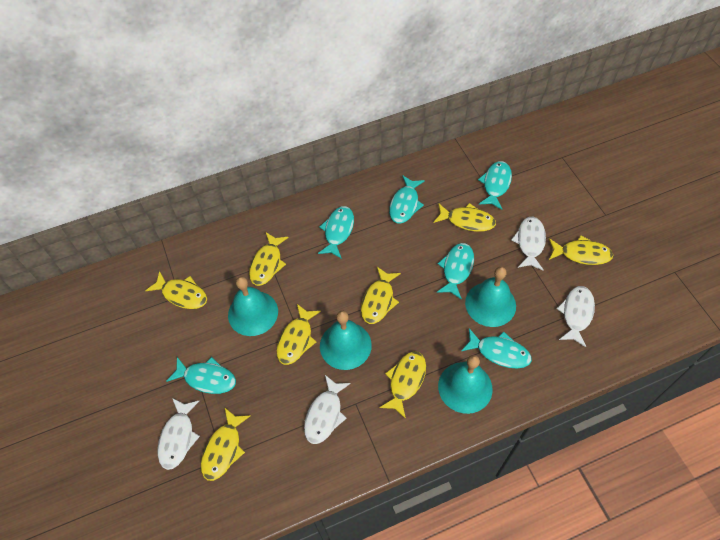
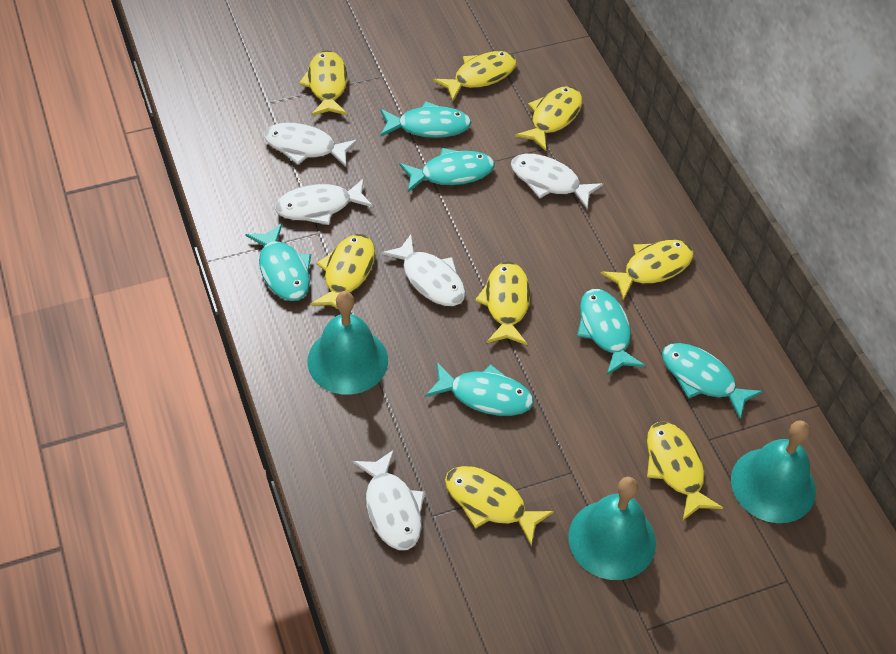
turquoise bell: 4 -> 3
white fish: 4 -> 5

